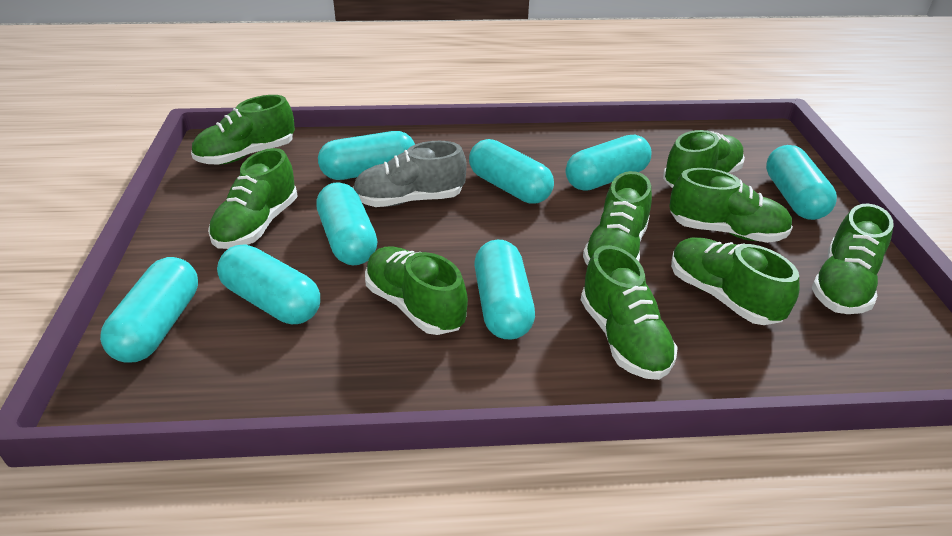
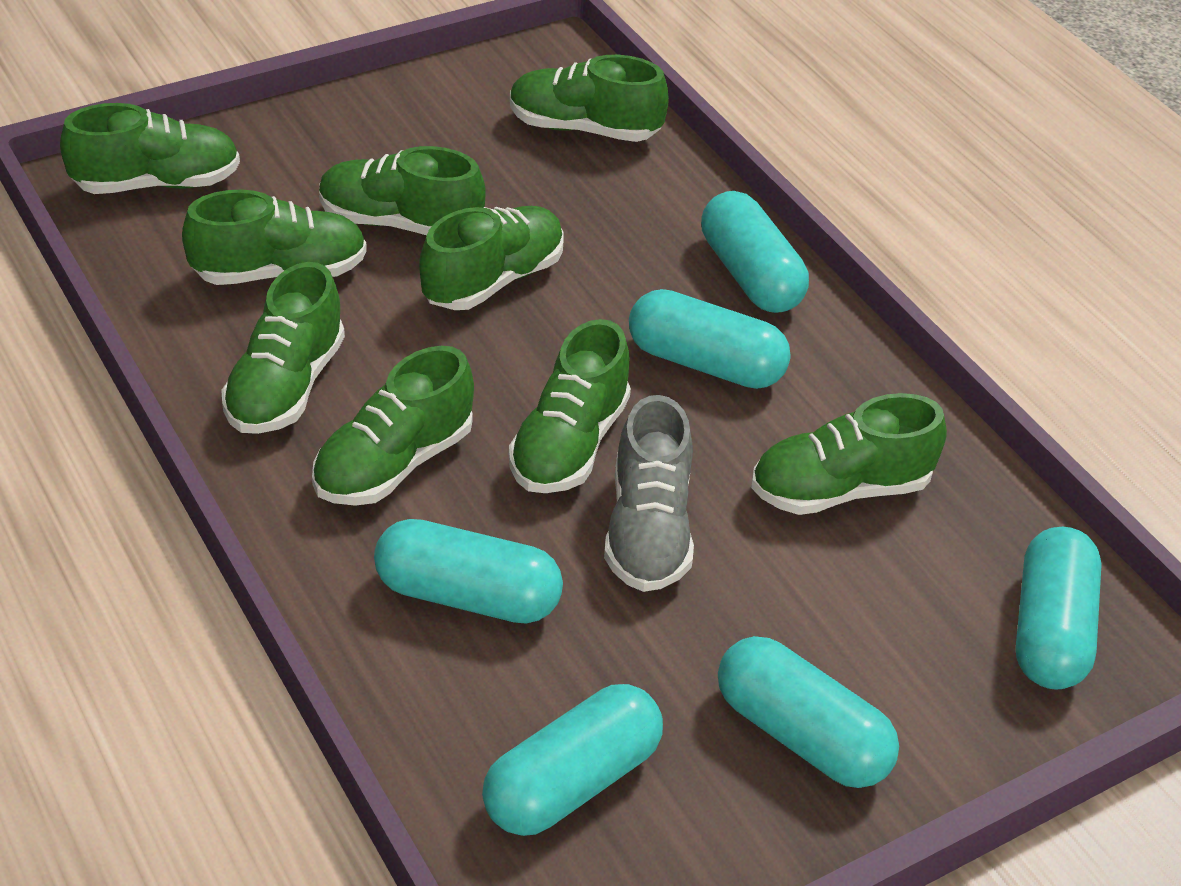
turquoise capsule: 8 -> 6

